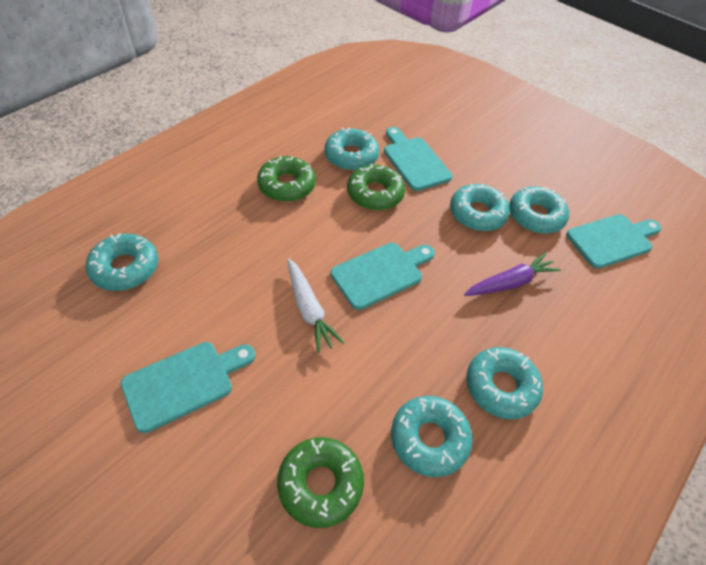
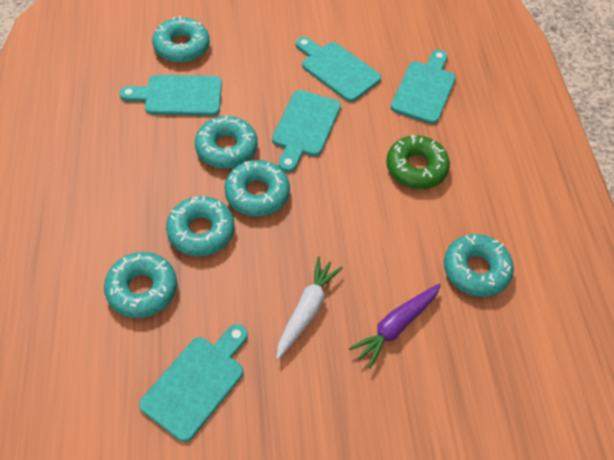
green donut: 3 -> 1
turquoise cutting board: 4 -> 5

